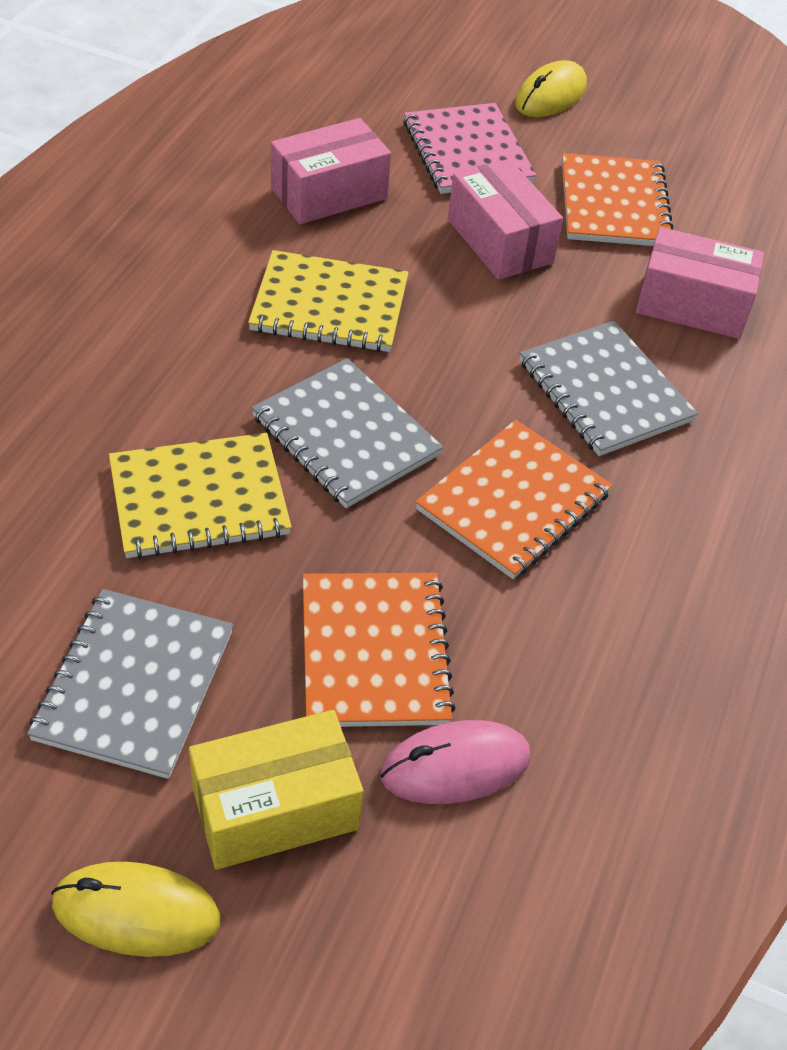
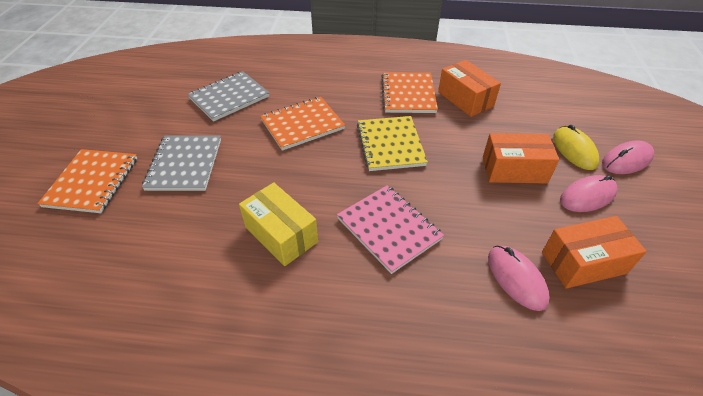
grey notebook: 3 -> 2
orange box: 0 -> 3
pink box: 3 -> 0
pink mouse: 1 -> 3
yellow mouse: 2 -> 1
yellow notebook: 2 -> 1

